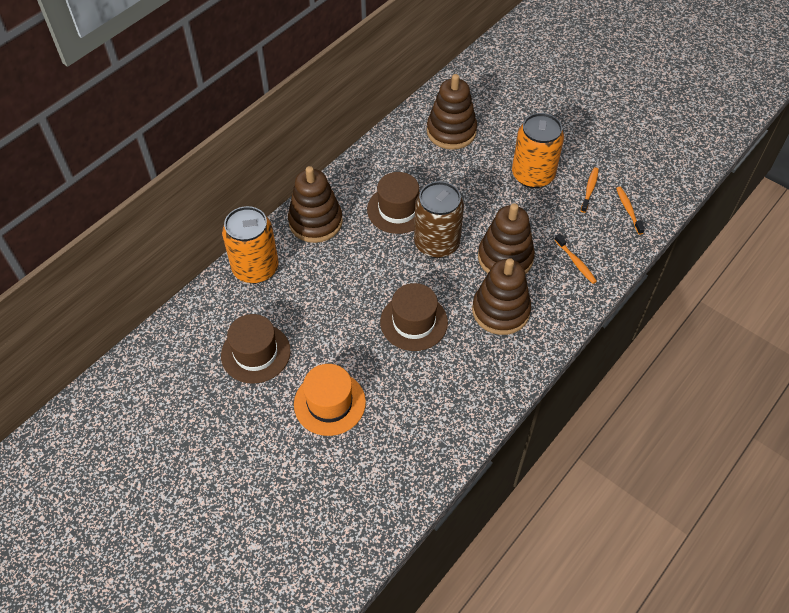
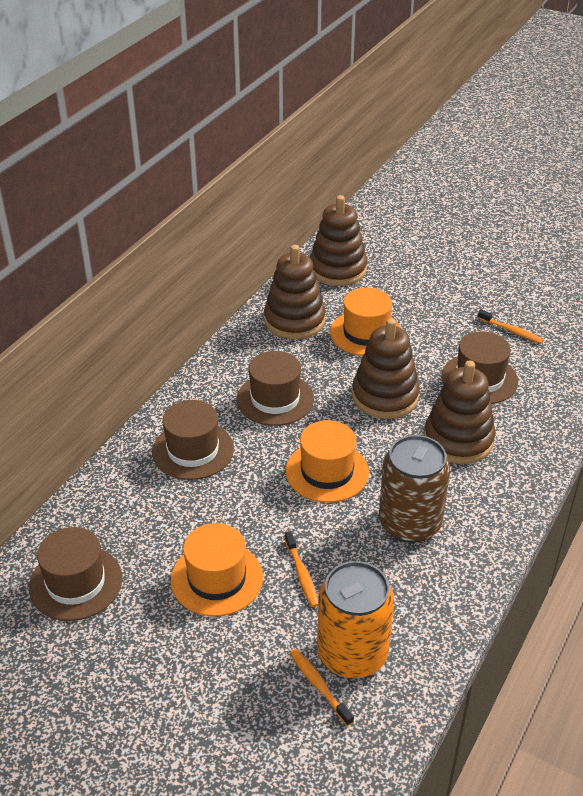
brown hat: 3 -> 4
orange can: 2 -> 1
orange hat: 1 -> 3

